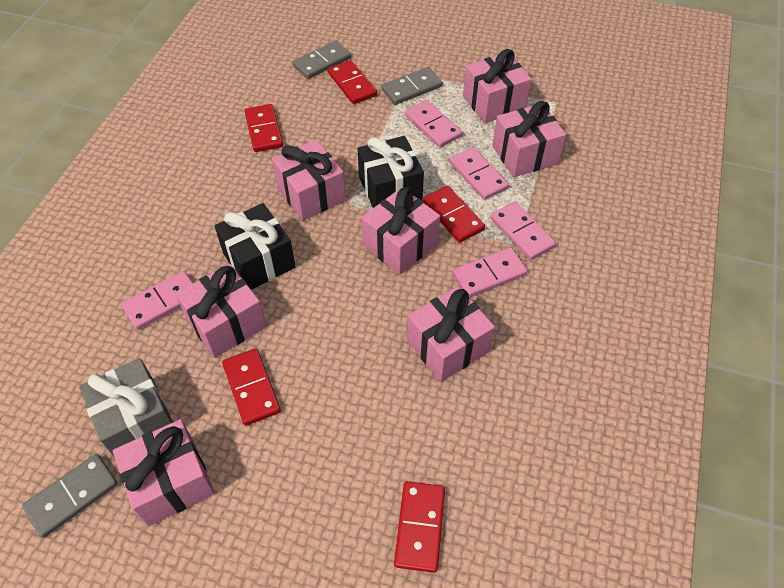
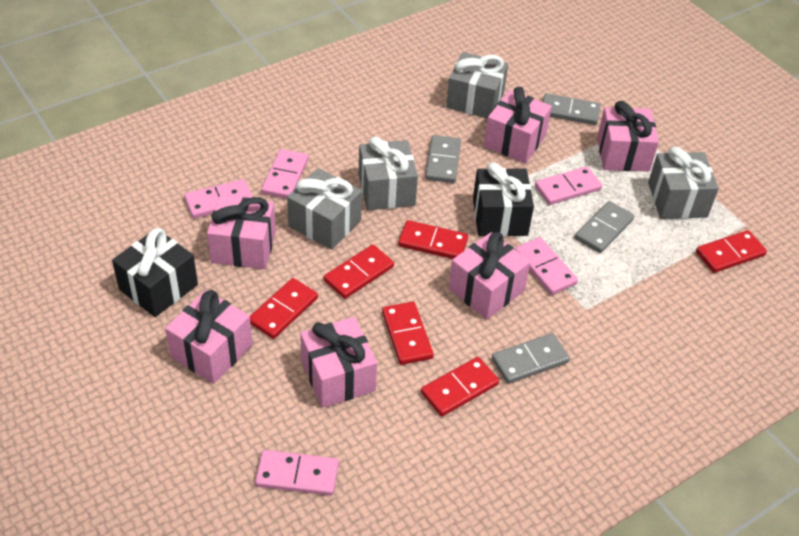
grey domino: 3 -> 4
grey gift: 1 -> 4
pink gift: 7 -> 6
red domino: 5 -> 6

